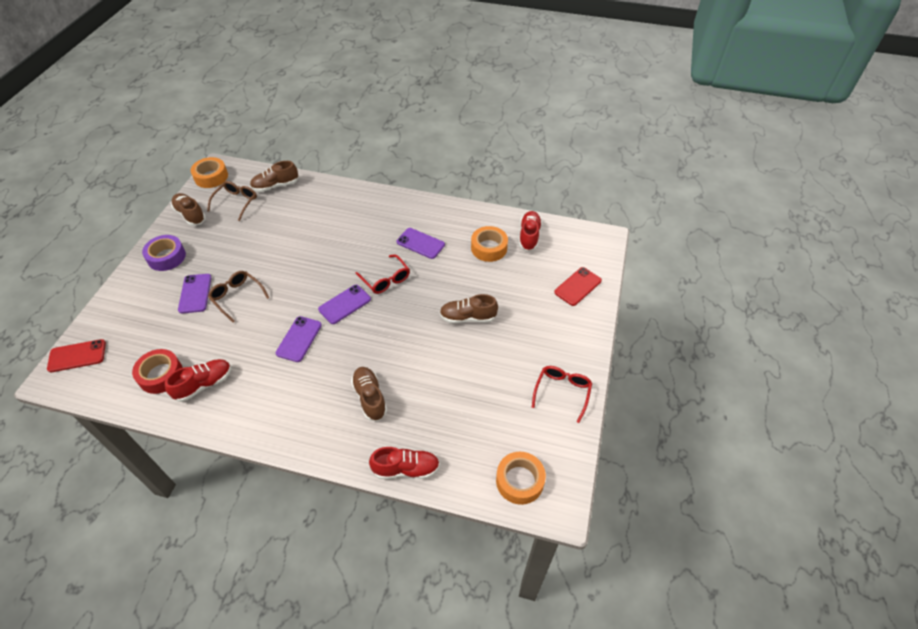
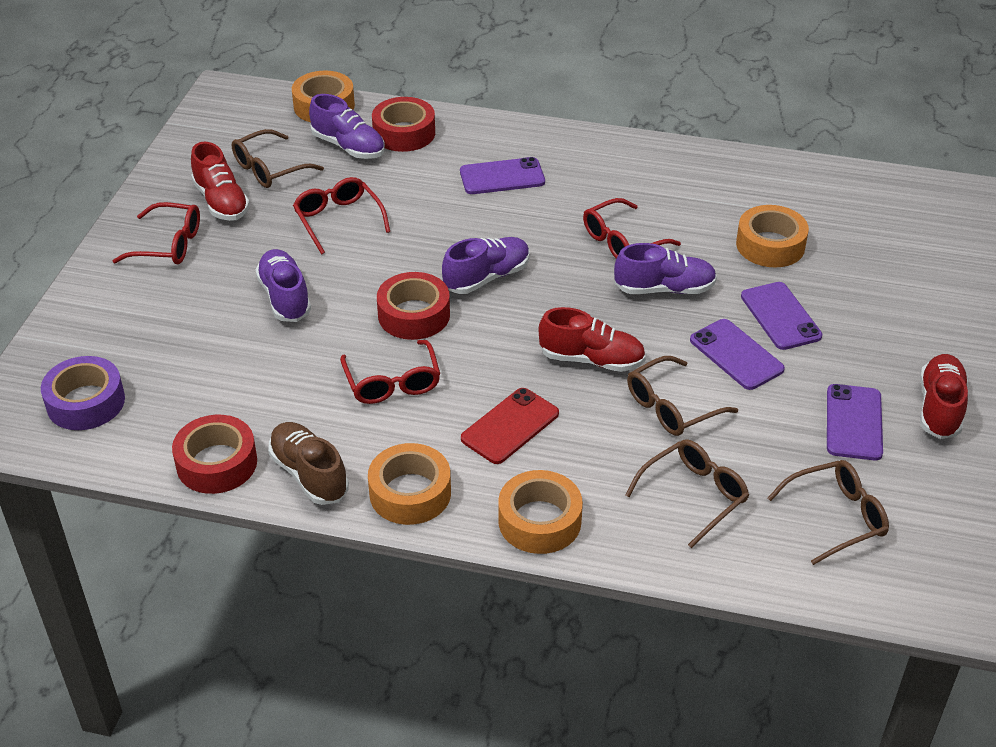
brown glasses: 2 -> 4
brown shoe: 4 -> 1
orange tape: 3 -> 4
purple shoe: 0 -> 4
red glasses: 2 -> 4
red phone: 2 -> 1
red tape: 1 -> 3

